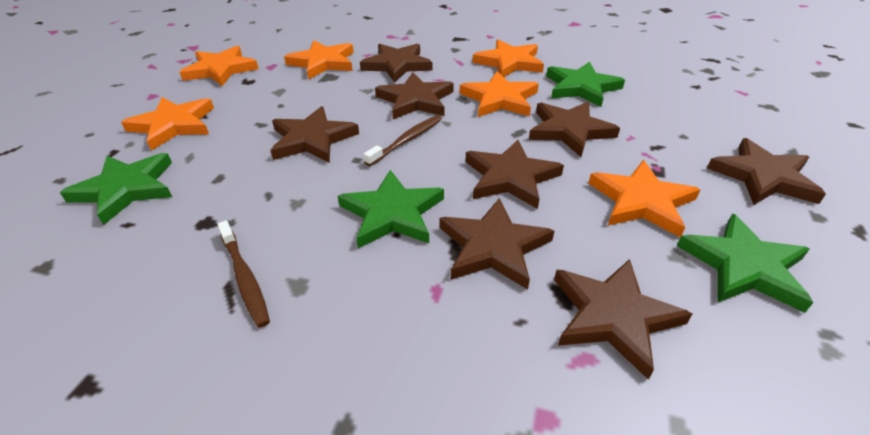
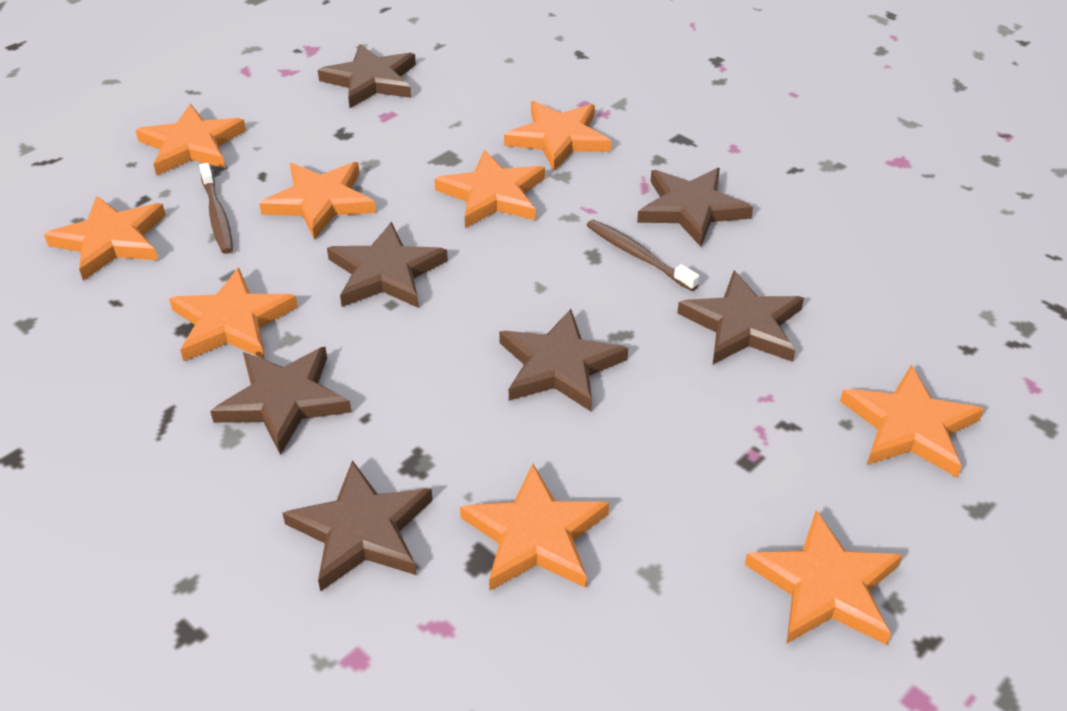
brown star: 8 -> 7
green star: 4 -> 0
orange star: 6 -> 9

